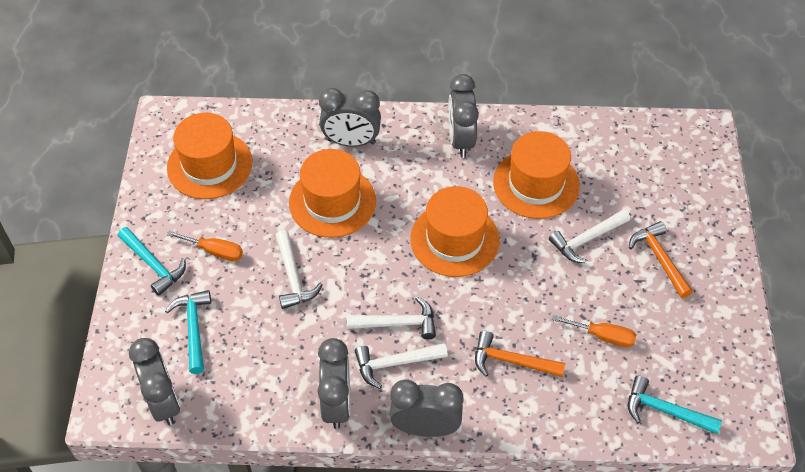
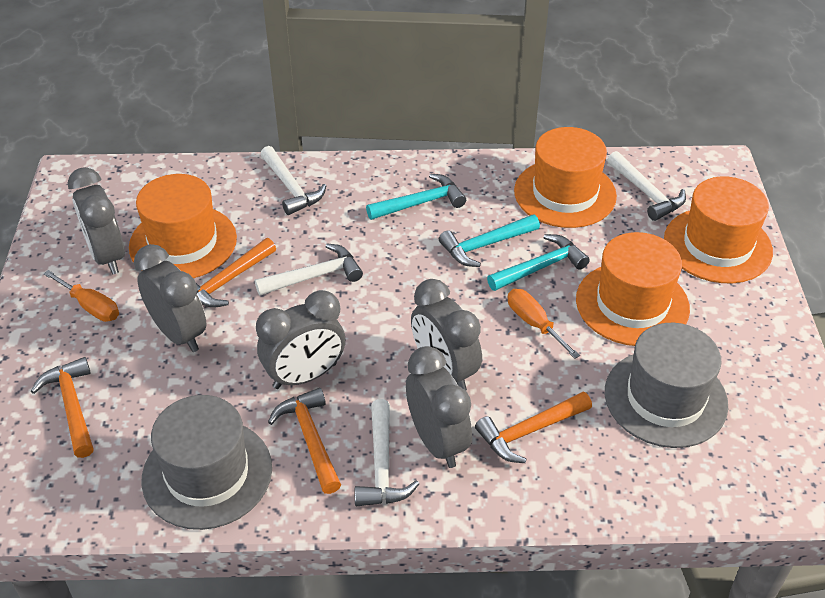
grey hat: 0 -> 2
orange hammer: 2 -> 4

